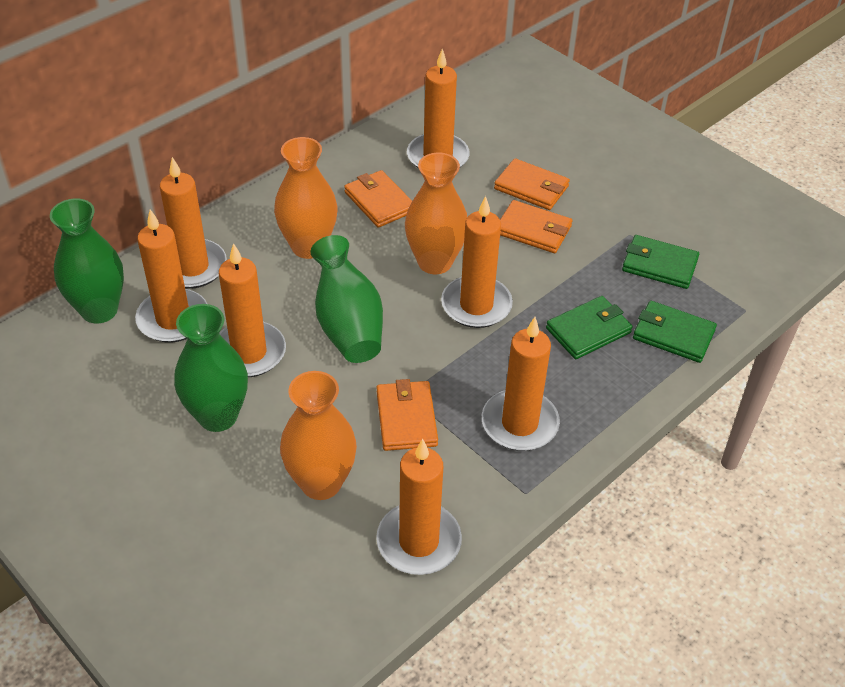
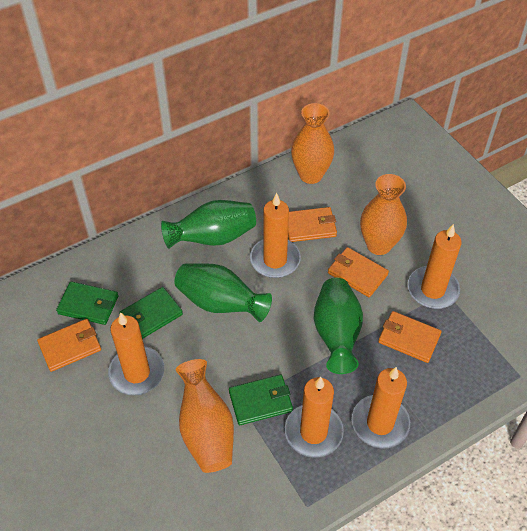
orange candle: 7 -> 5

